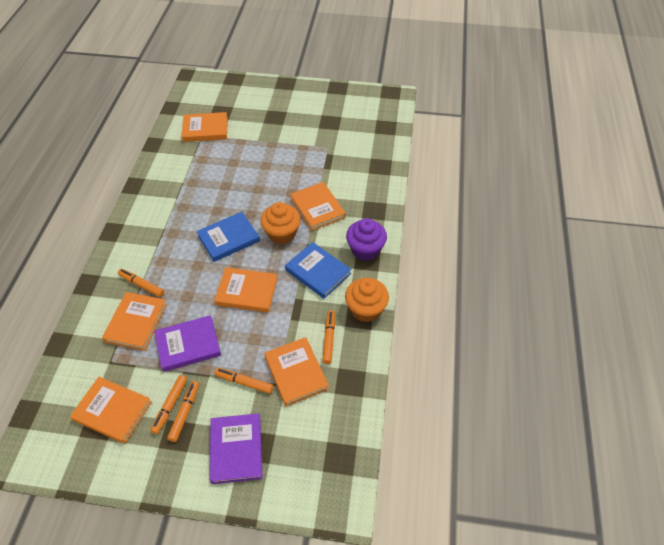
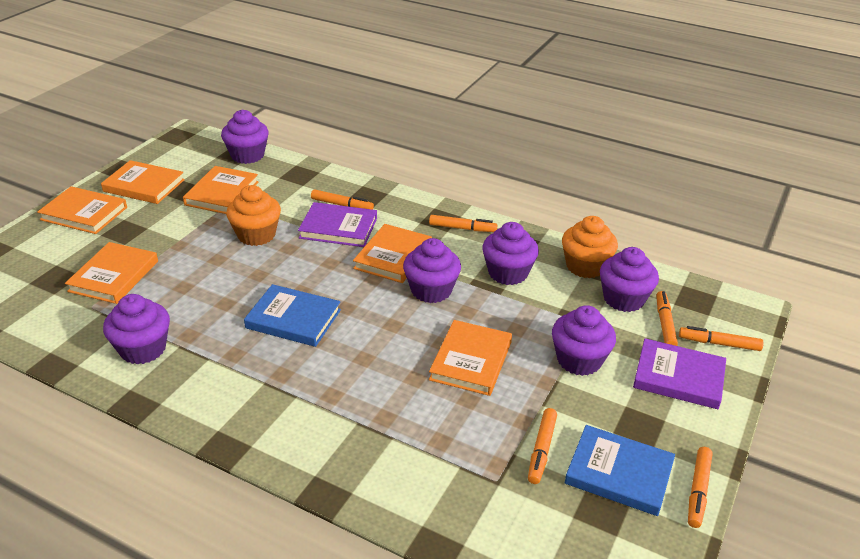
orange marker: 5 -> 6
purple cupcake: 1 -> 6

